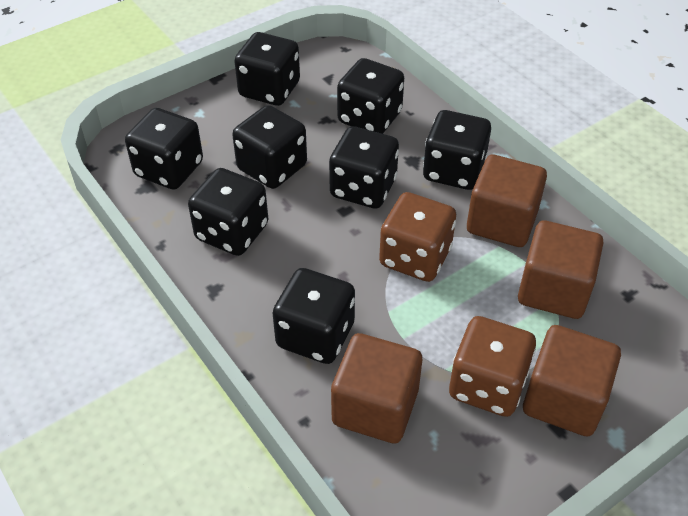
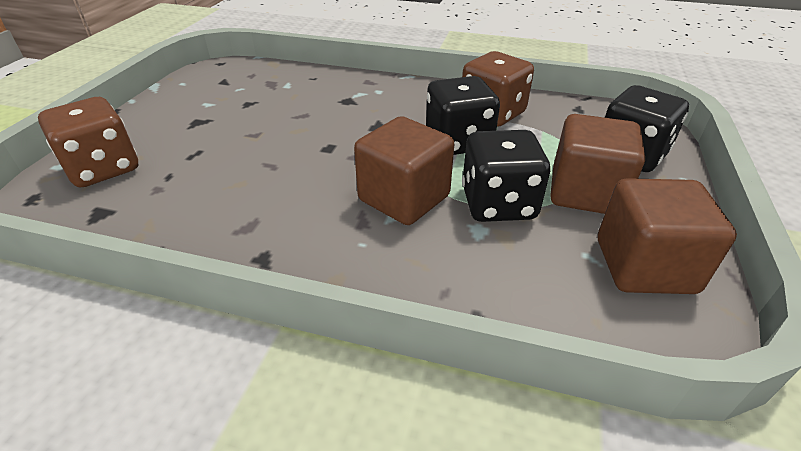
black dice: 8 -> 3
brown cube: 4 -> 3

